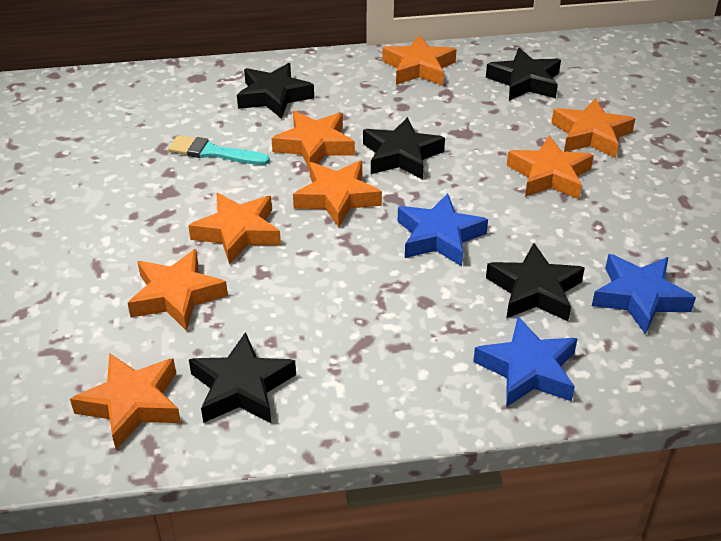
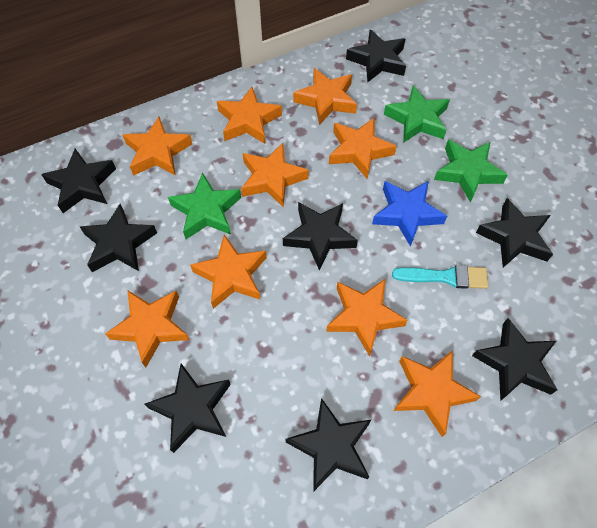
black star: 5 -> 8
blue star: 3 -> 1
green star: 0 -> 3
orange star: 8 -> 9

